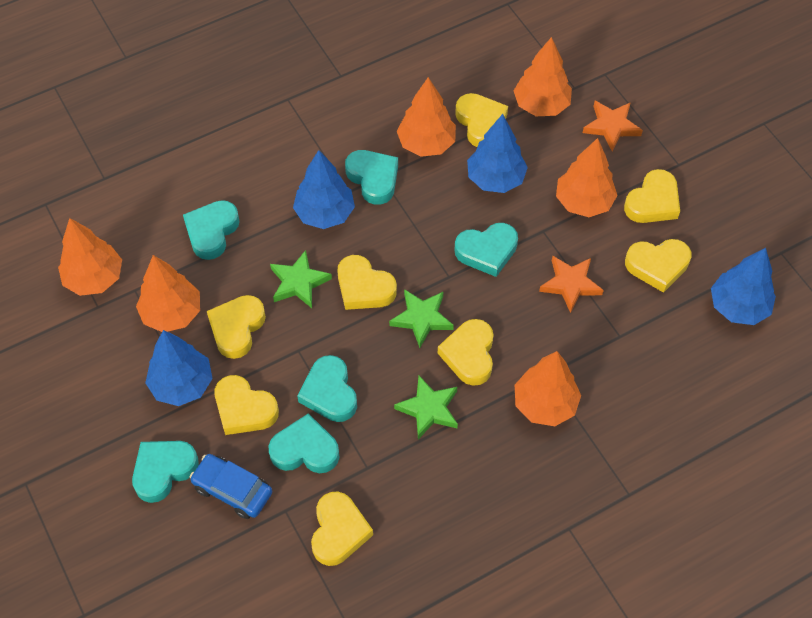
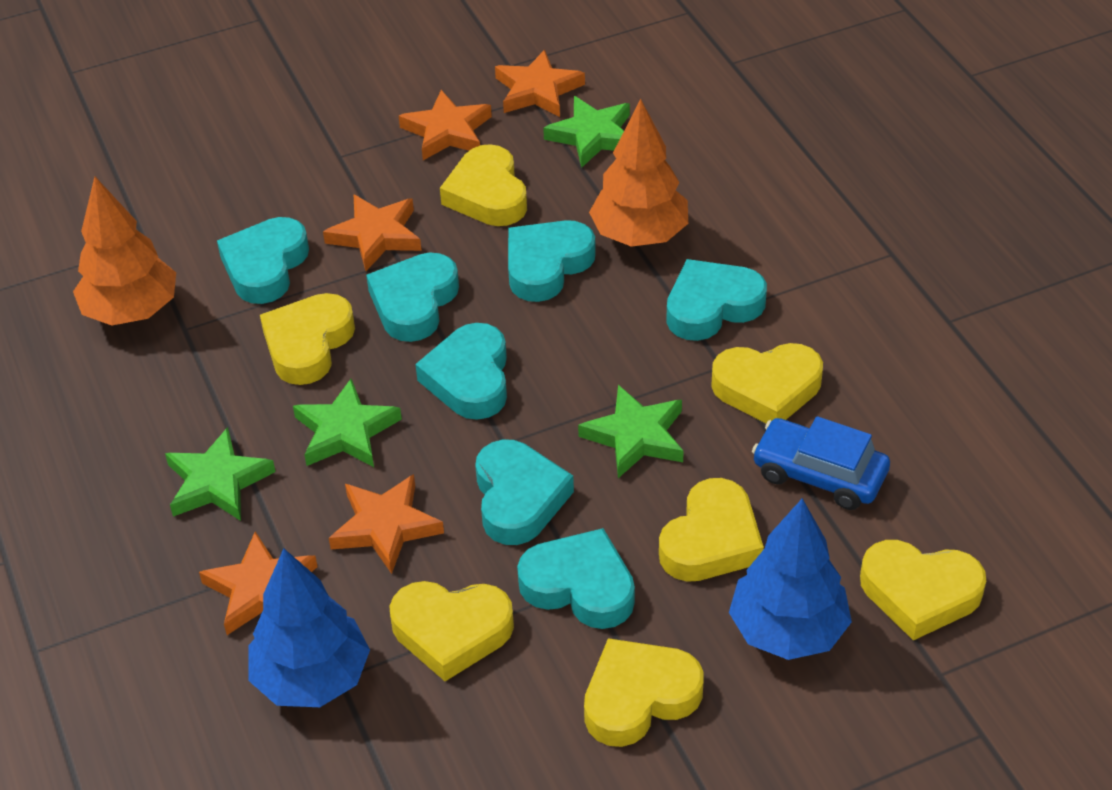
blue tree: 4 -> 2
green star: 3 -> 4
orange star: 2 -> 5
orange tree: 6 -> 2
turquoise heart: 6 -> 7
yellow heart: 8 -> 7

